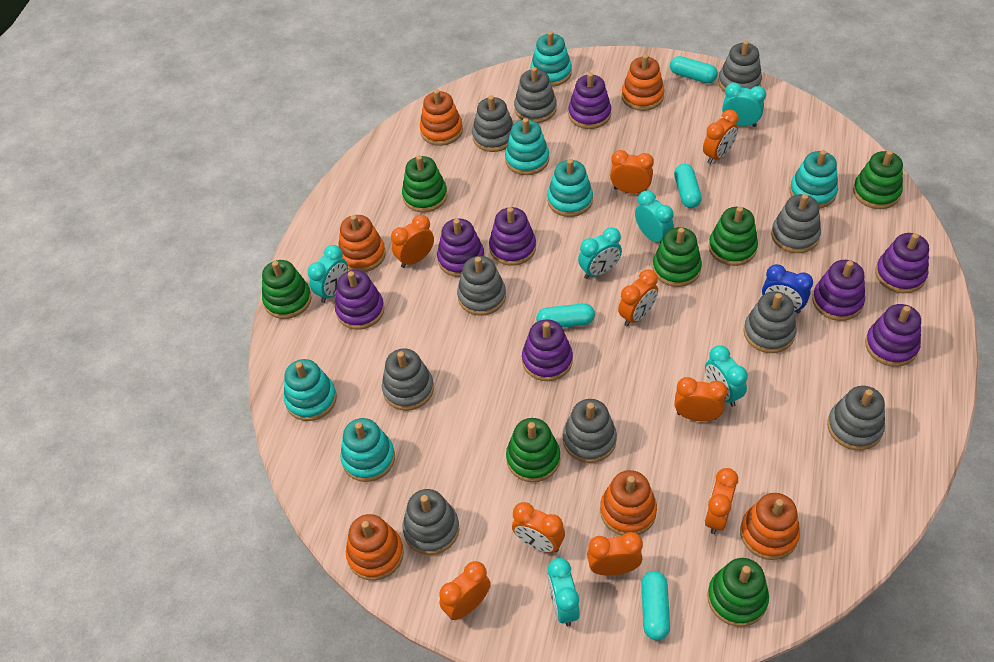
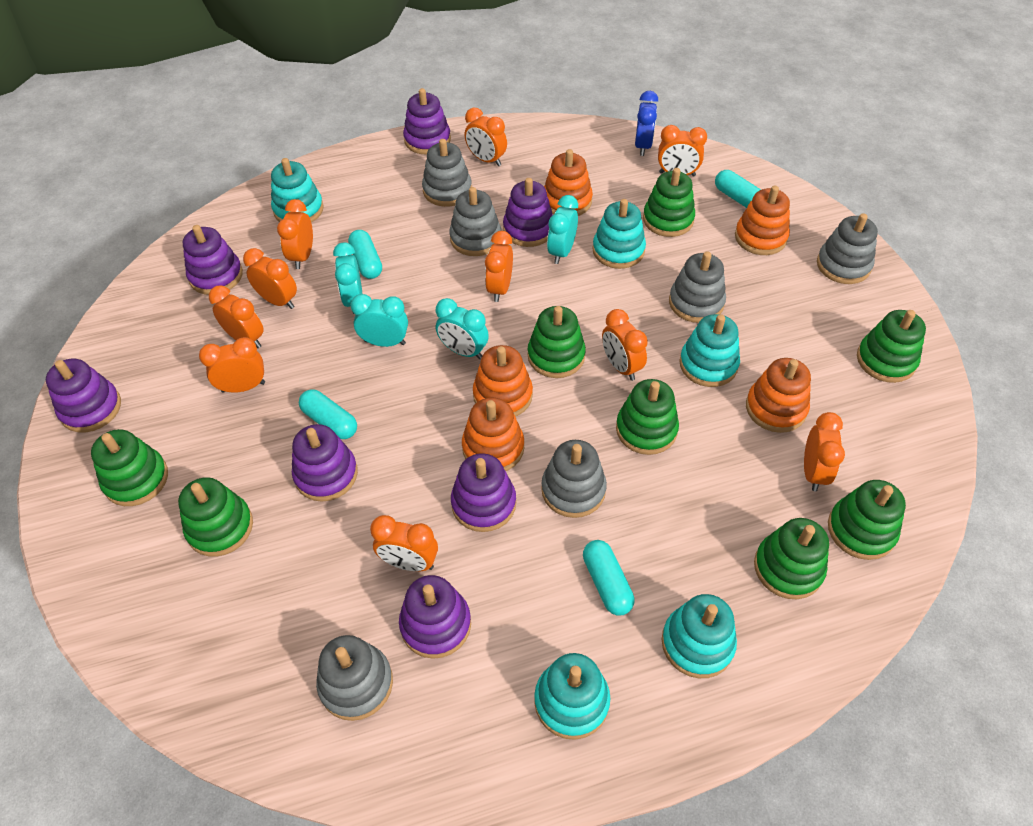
green stacking toy: 7 -> 8
grey stacking toy: 10 -> 6
orange clock: 9 -> 10
orange stacking toy: 6 -> 5
purple stacking toy: 8 -> 7
turquoise clock: 6 -> 4
turquoise stacking toy: 6 -> 5

